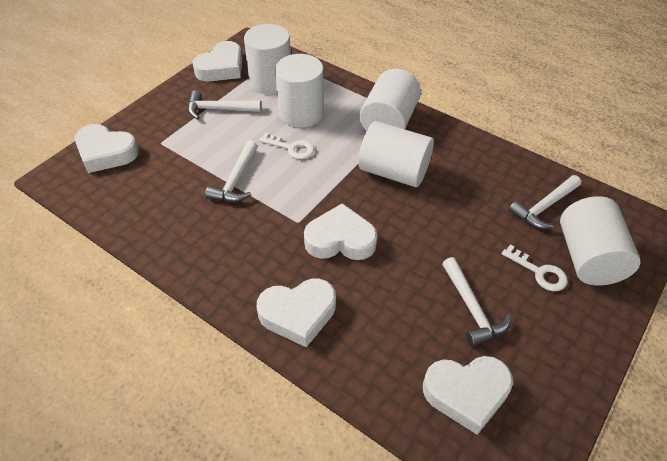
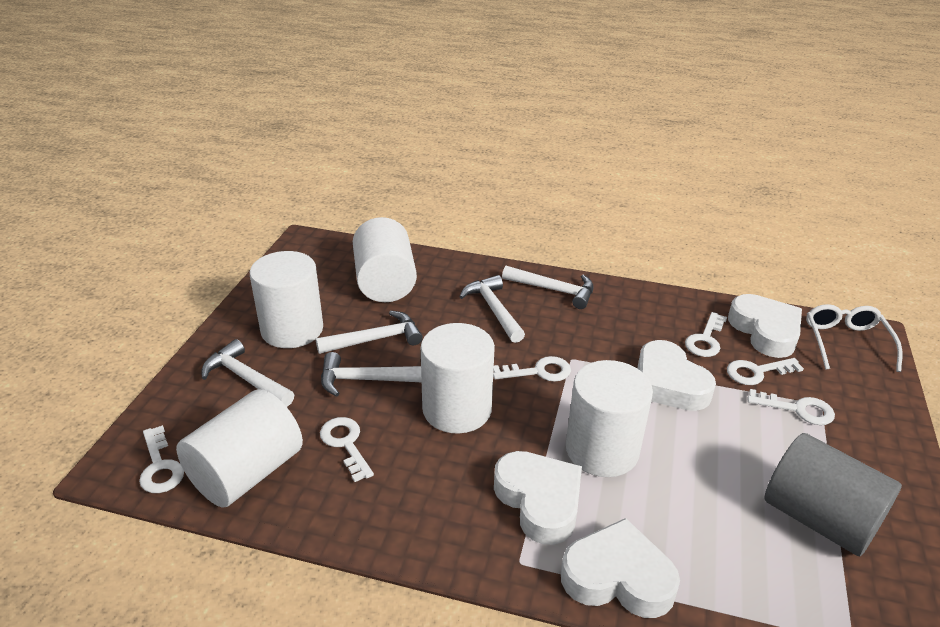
grey cylinder: 0 -> 1
white glasses: 0 -> 1
white hammer: 4 -> 5
white heart: 5 -> 4
white key: 2 -> 6

